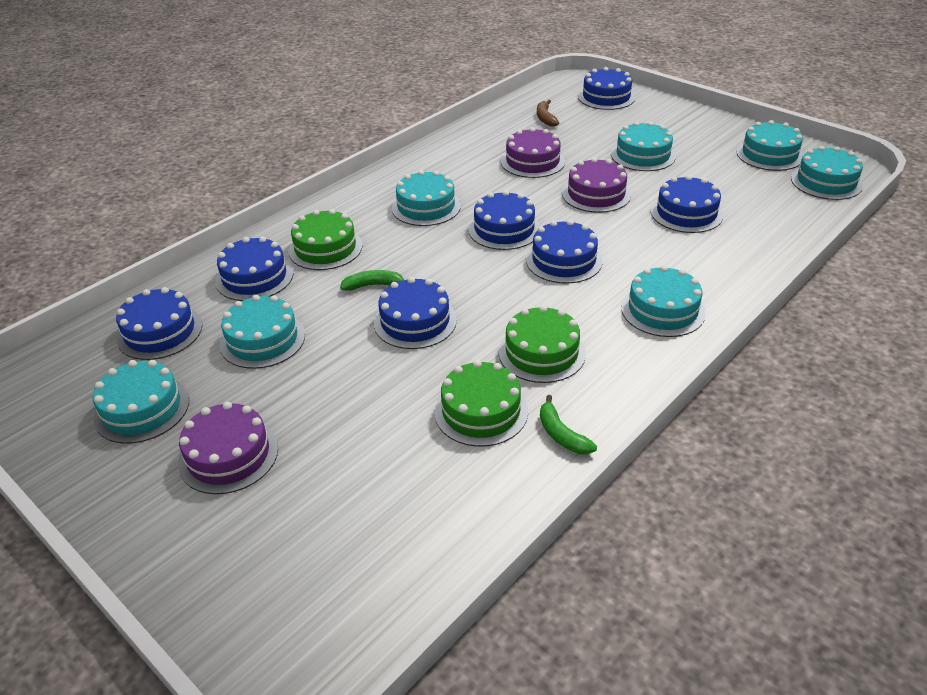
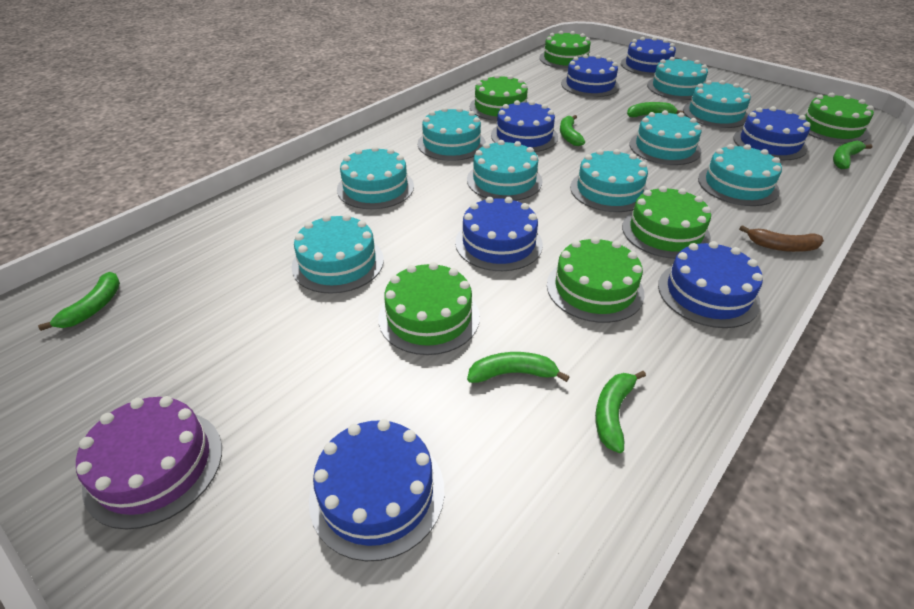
green banana: 2 -> 6
green cake: 3 -> 6
purple cake: 3 -> 1
turquoise cake: 7 -> 9

